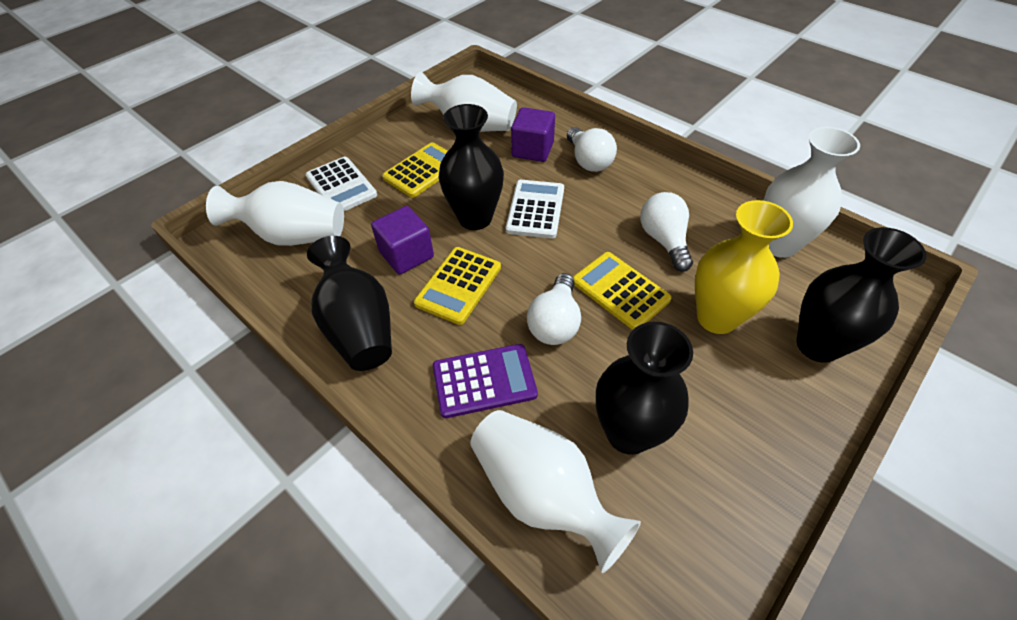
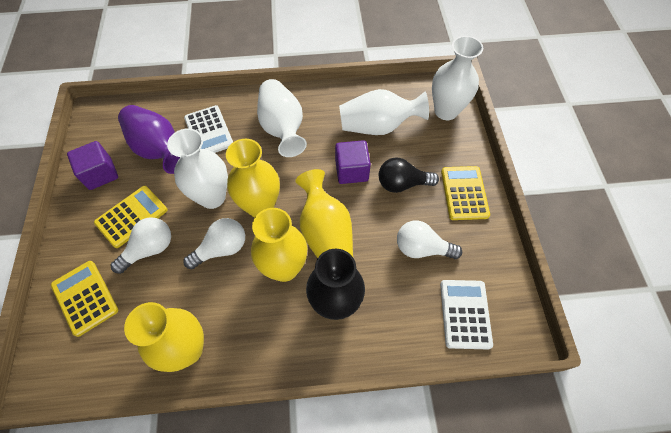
black light bulb: 0 -> 1
black vase: 4 -> 1
purple calculator: 1 -> 0
purple vase: 0 -> 1
yellow vase: 1 -> 4

